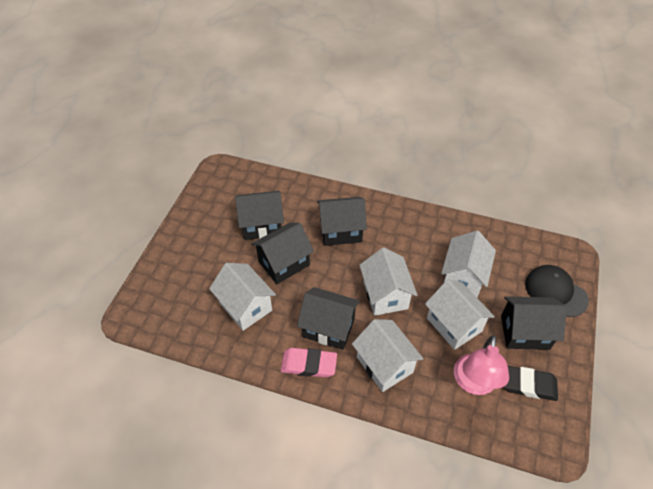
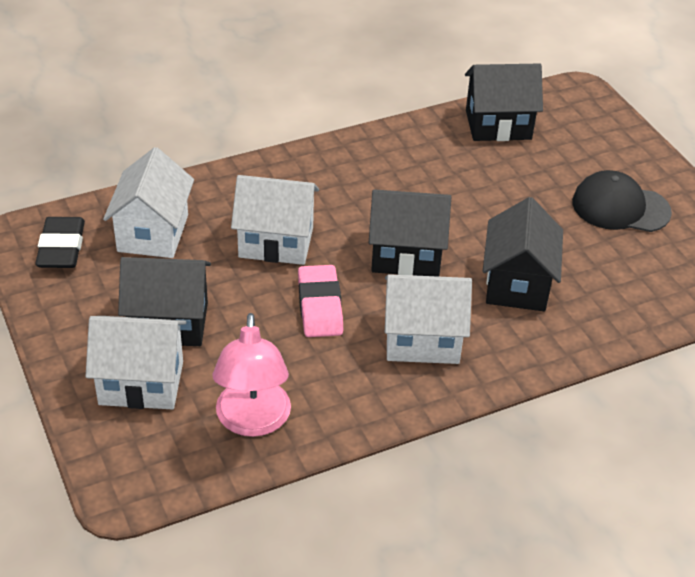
black house: 5 -> 4
white house: 5 -> 4

